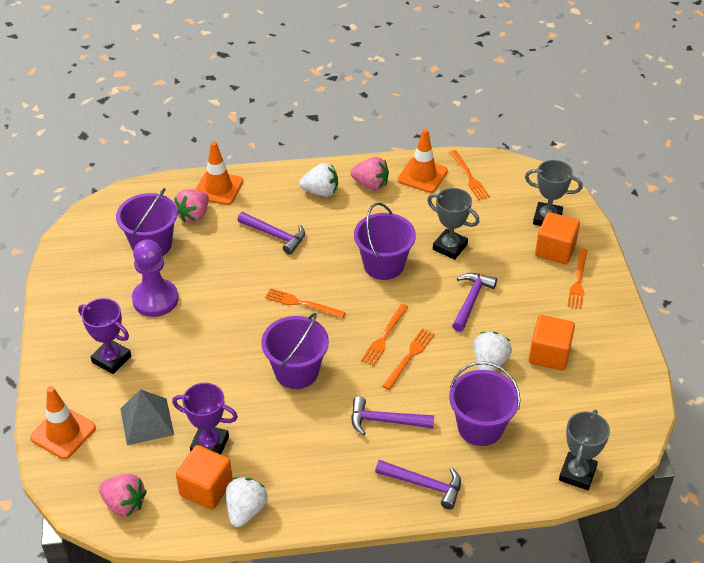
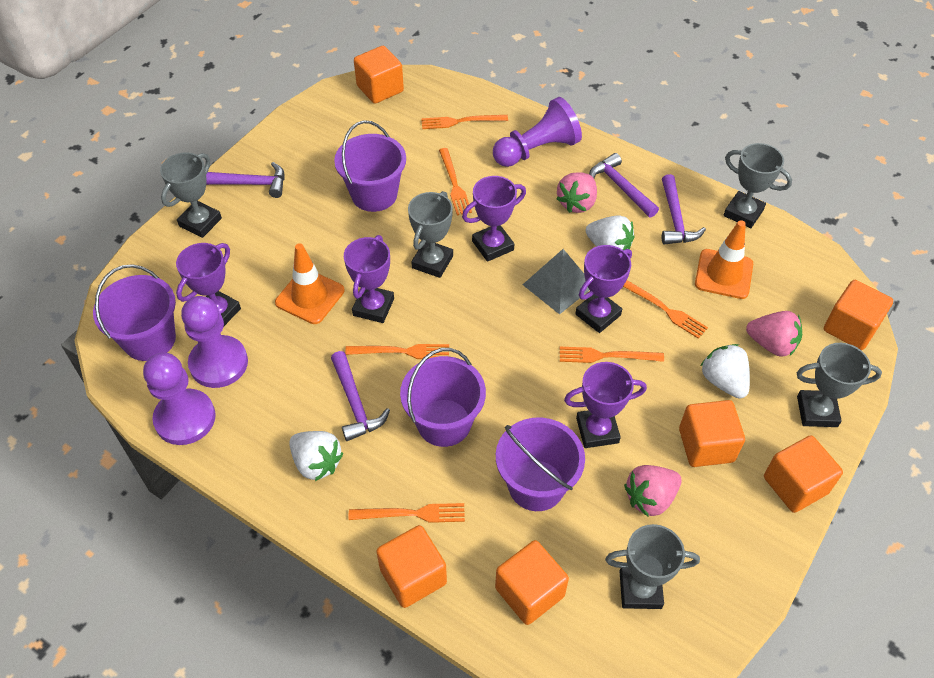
grey trophy: 3 -> 5
orange cube: 3 -> 6
orange fork: 5 -> 6
orange traffic cone: 3 -> 2
purple pawn: 1 -> 3
purple trophy: 2 -> 5

